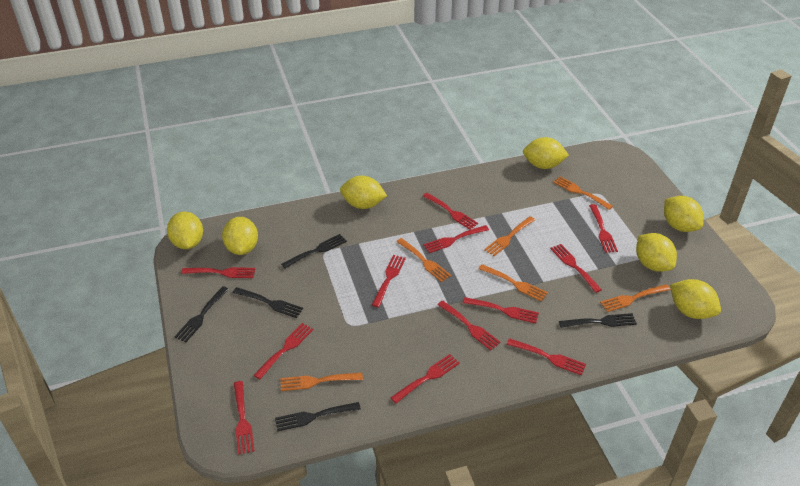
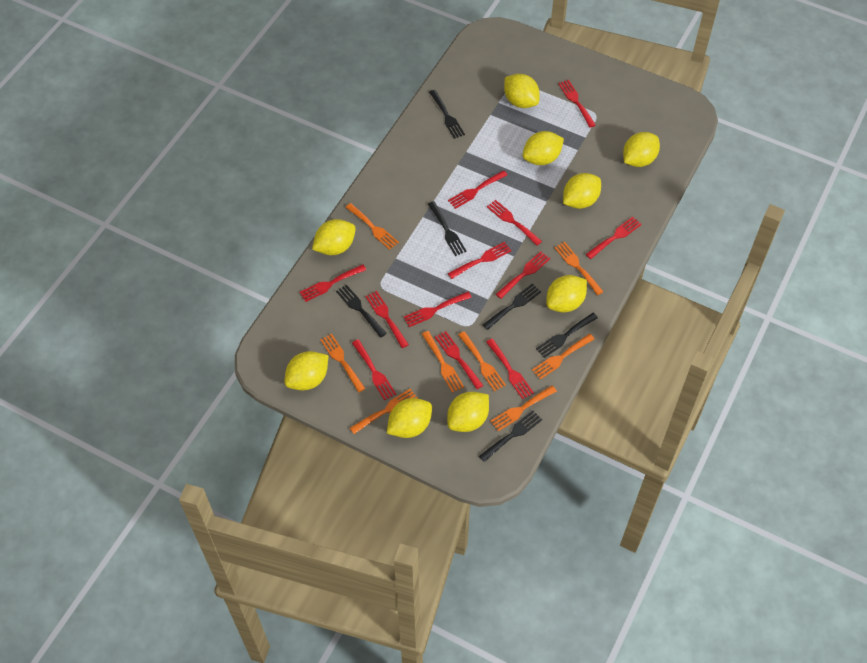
black fork: 5 -> 6
orange fork: 6 -> 8
yellow lemon: 7 -> 9

